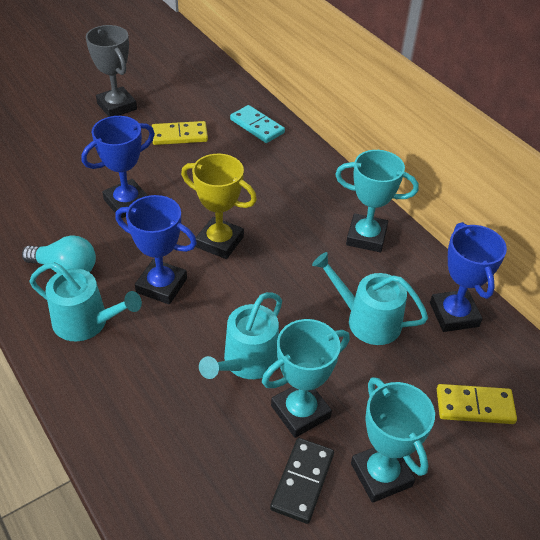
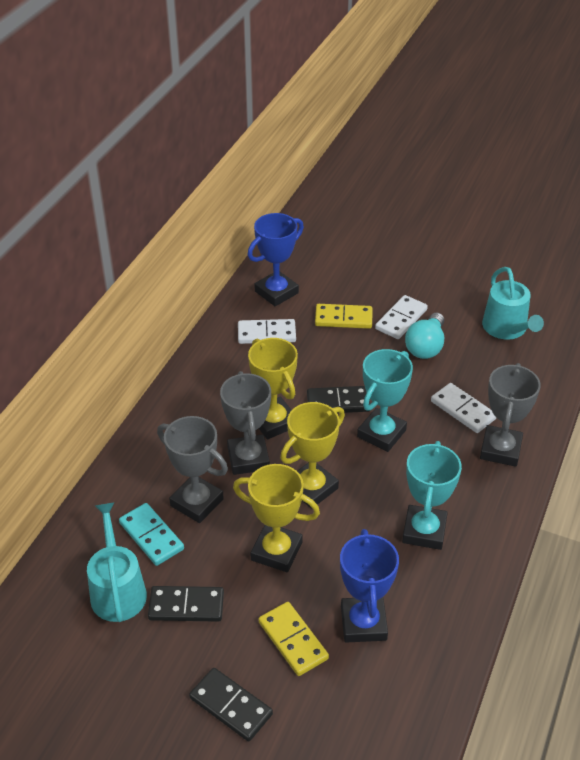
black domino: 1 -> 3
blue trophy: 3 -> 2
grey trophy: 1 -> 3
turquoise trophy: 3 -> 2
turquoise watering can: 3 -> 2
white domino: 0 -> 3
yellow trophy: 1 -> 3

